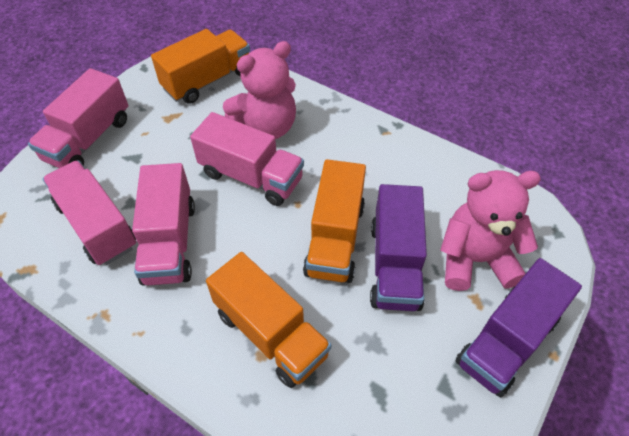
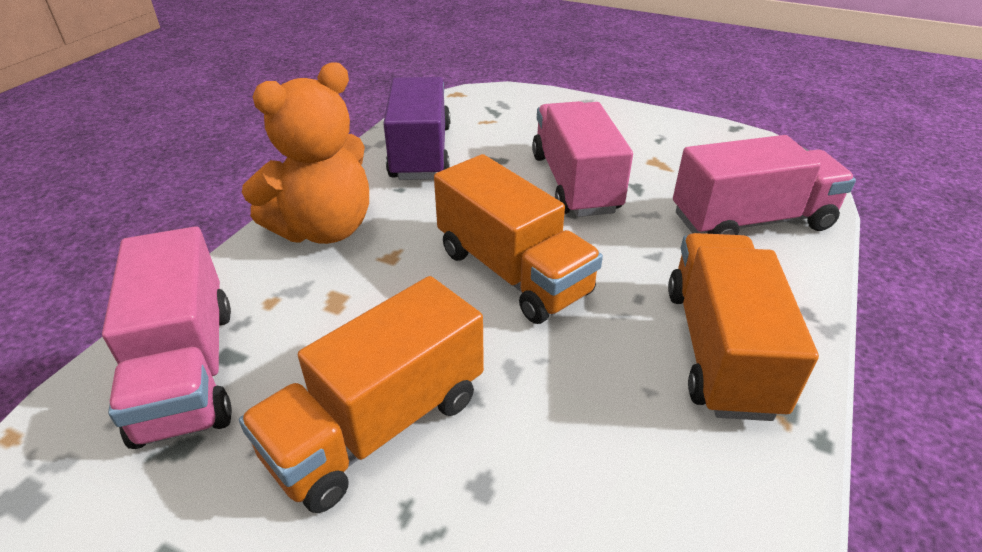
orange teddy bear: 0 -> 1
pink teddy bear: 2 -> 0
pink truck: 4 -> 3
purple truck: 2 -> 1

